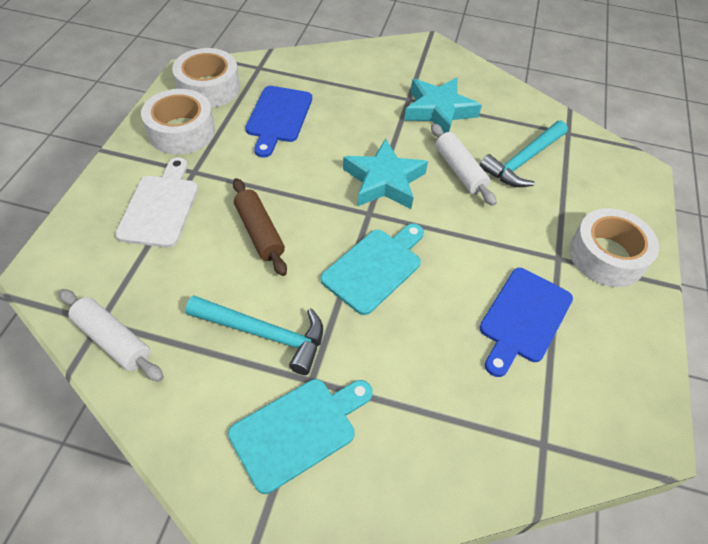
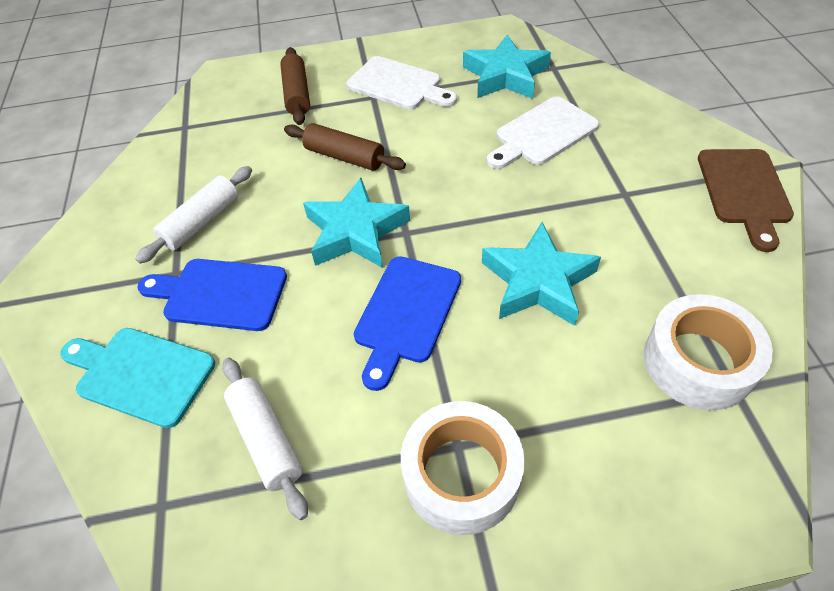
brown cutting board: 0 -> 1
brown rolling pin: 1 -> 2
turquoise cutting board: 2 -> 1
turquoise hammer: 2 -> 0
turquoise star: 2 -> 3
white cutting board: 1 -> 2
white tape: 3 -> 2

